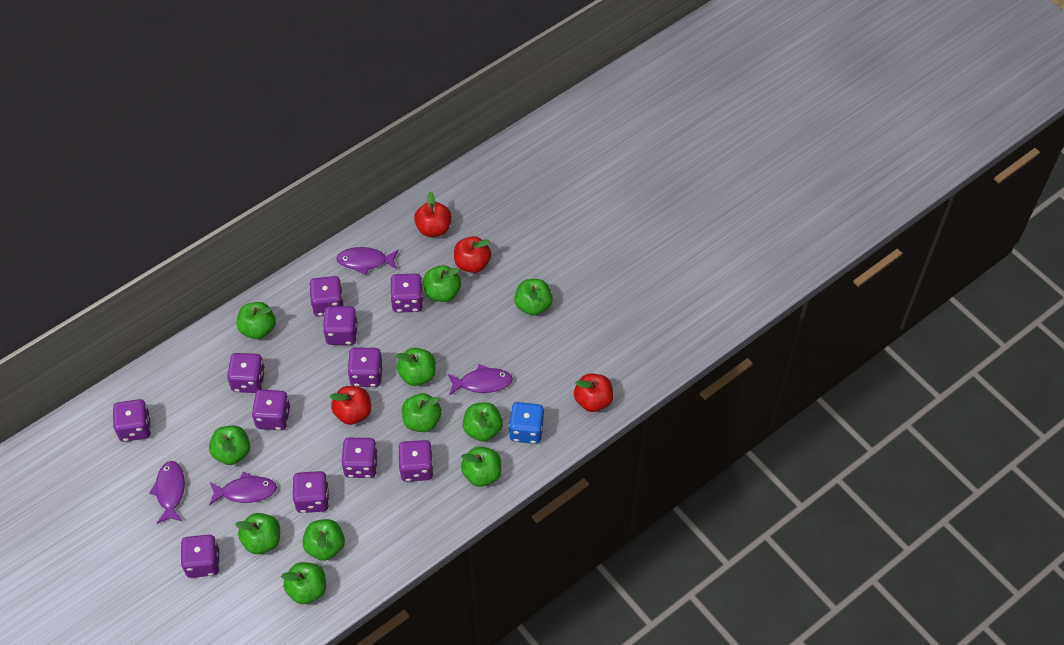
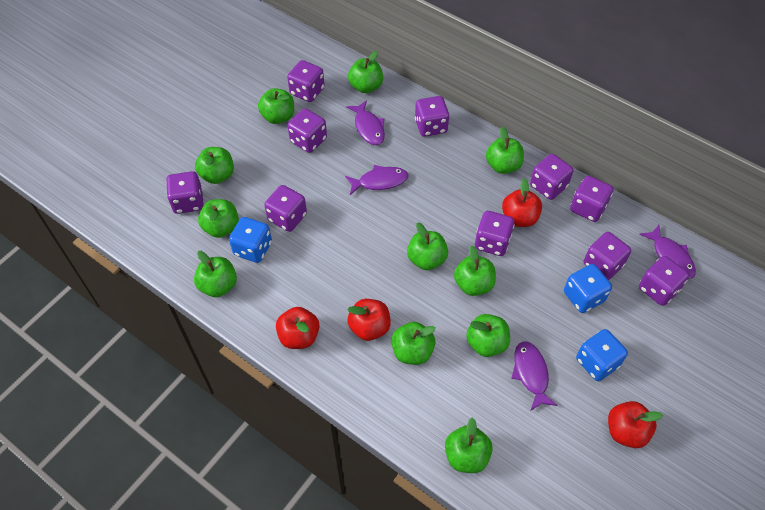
blue dice: 1 -> 3
purple dice: 11 -> 10

